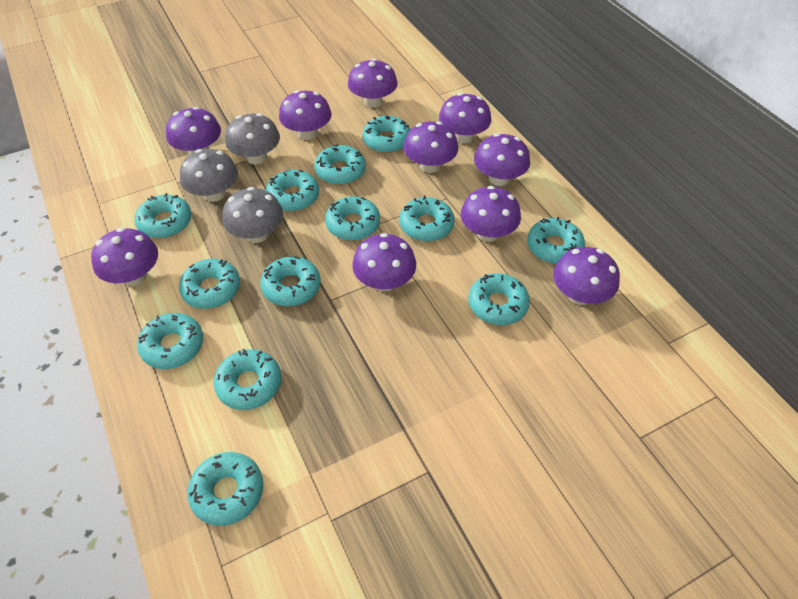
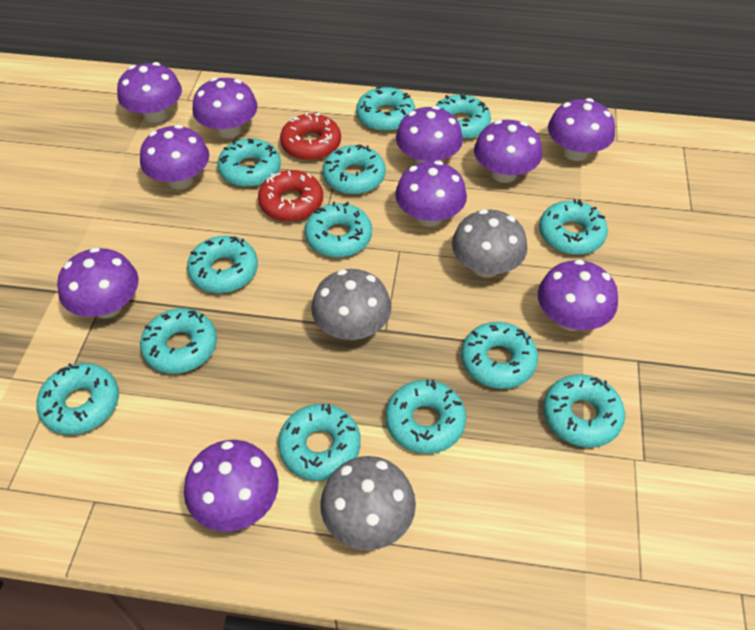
red donut: 0 -> 2

